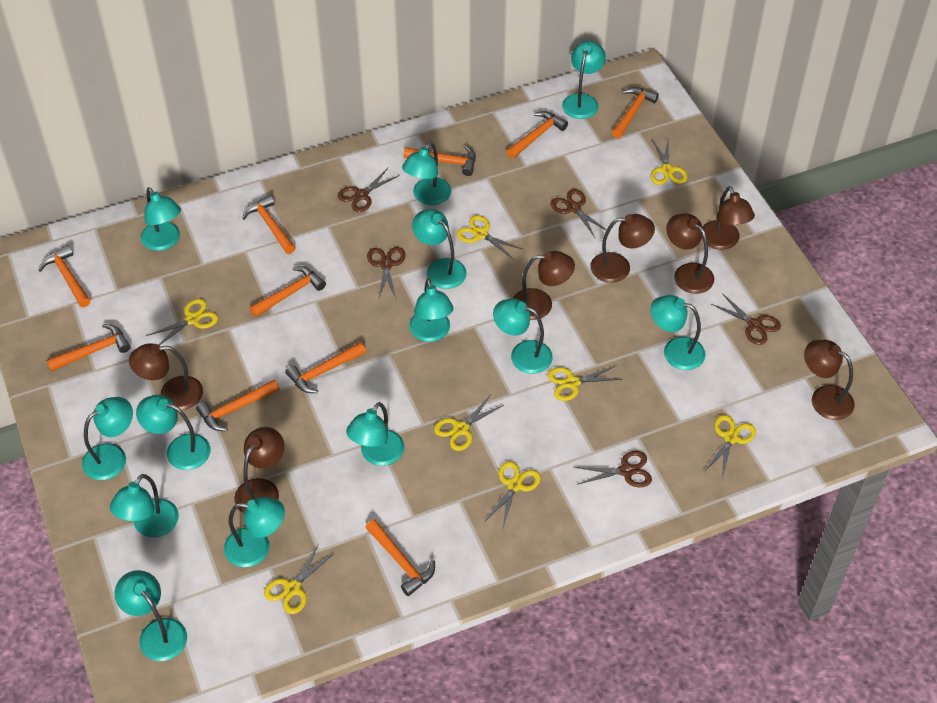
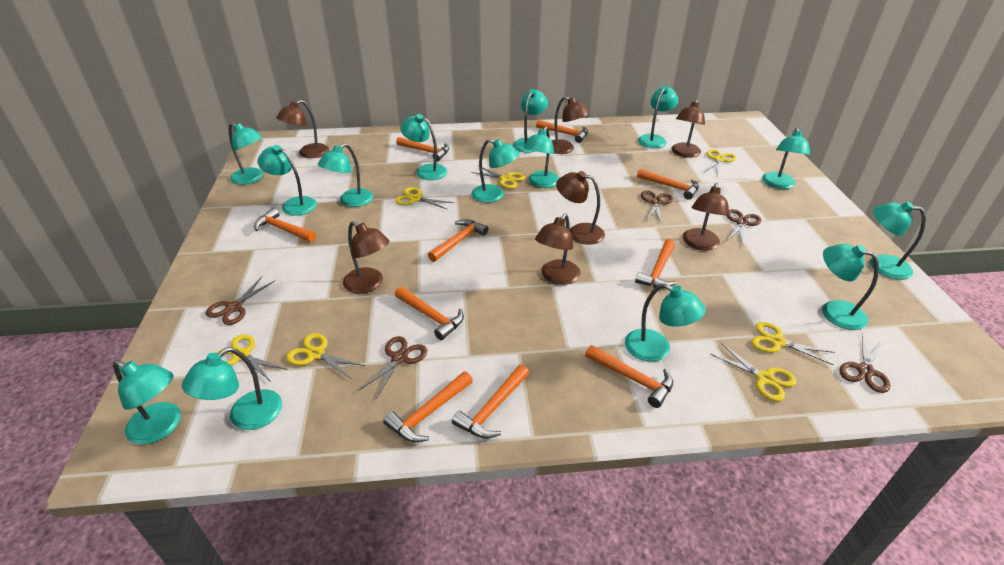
turquoise lamp: 13 -> 14
yellow scissors: 8 -> 7

